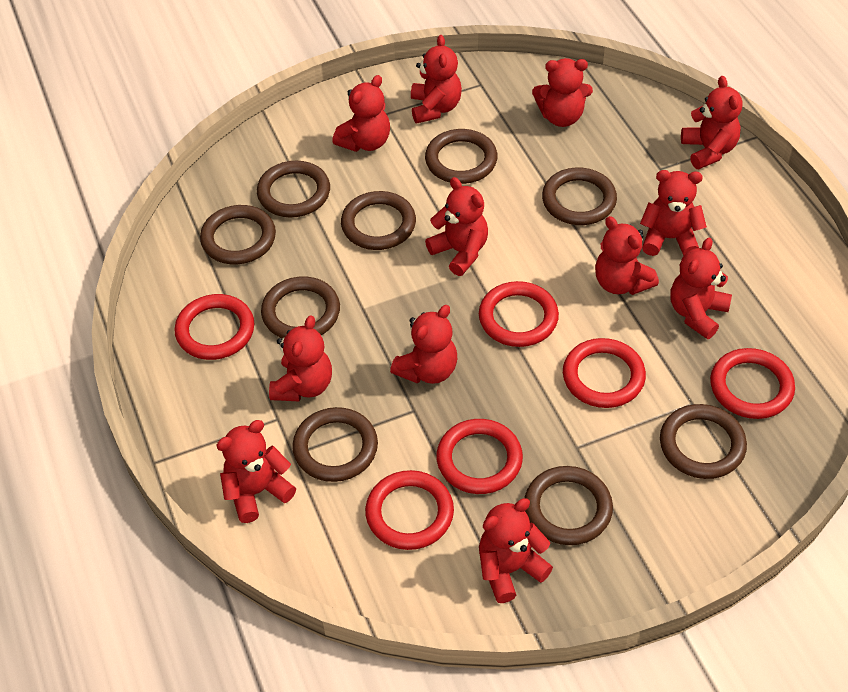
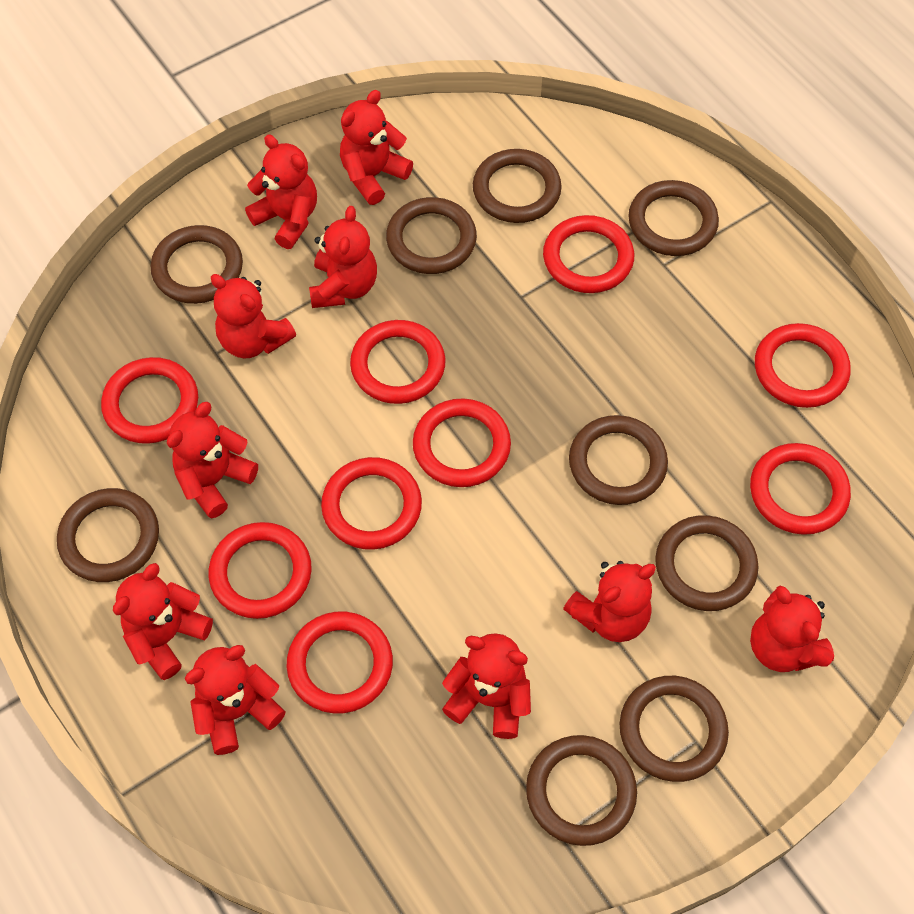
red ring: 6 -> 9
red teddy bear: 12 -> 10

